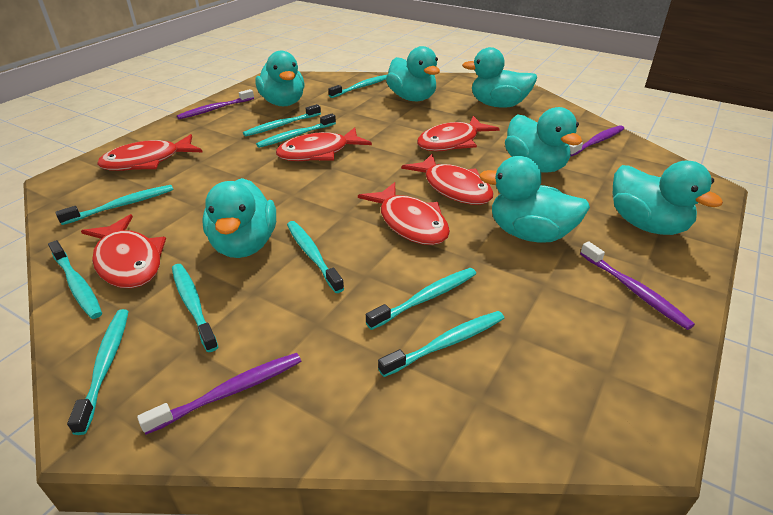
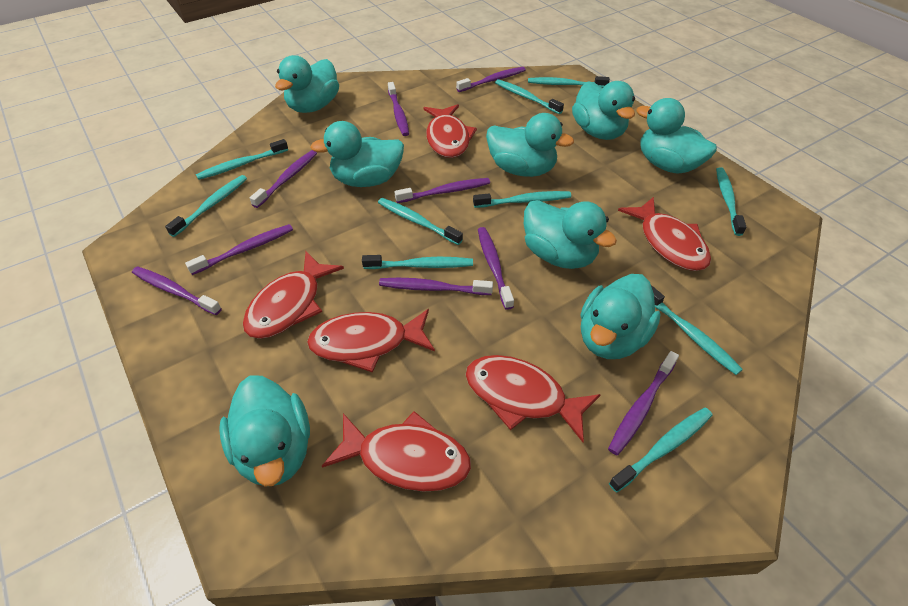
purple toothbrush: 4 -> 9
turquoise duck: 7 -> 8

